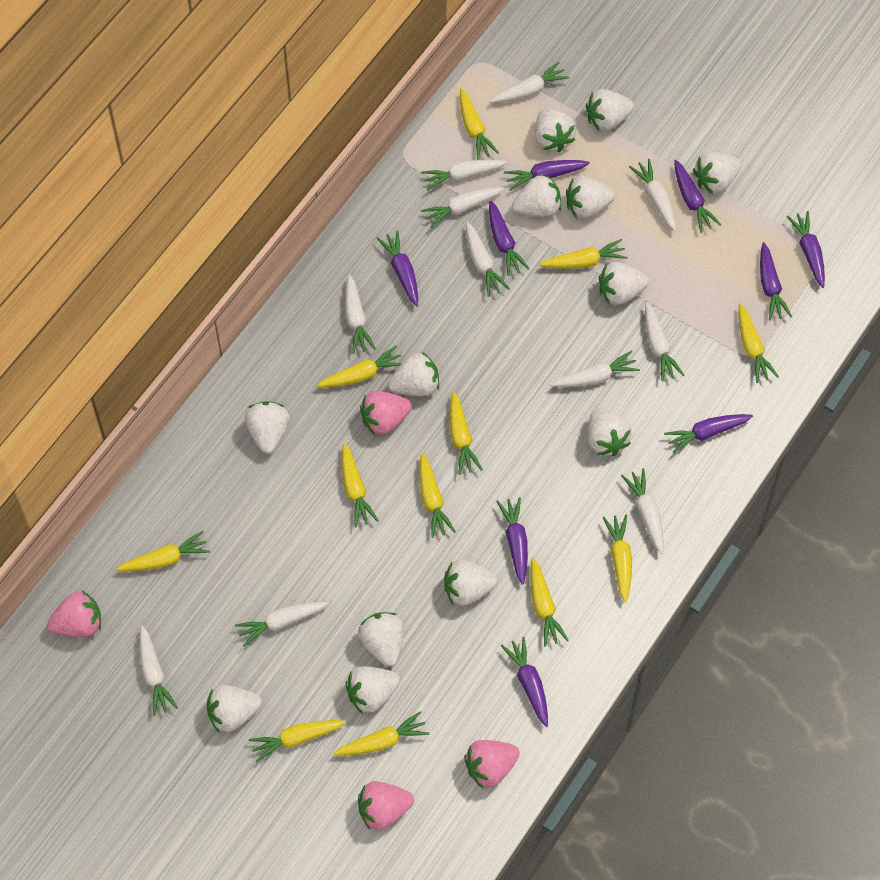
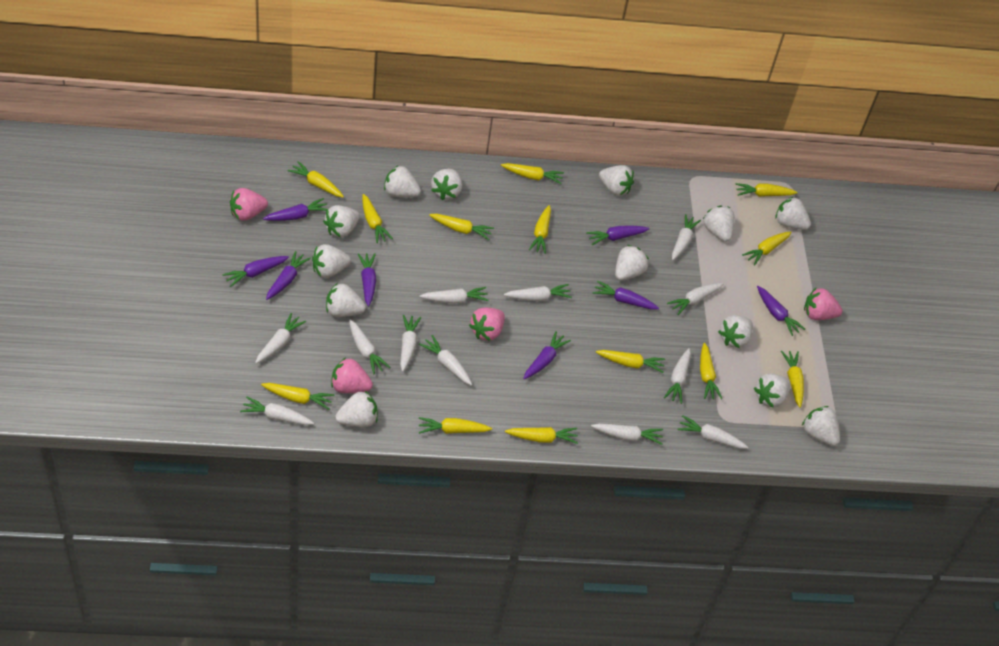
purple carrot: 9 -> 8
white carrot: 11 -> 12
yellow carrot: 12 -> 13

